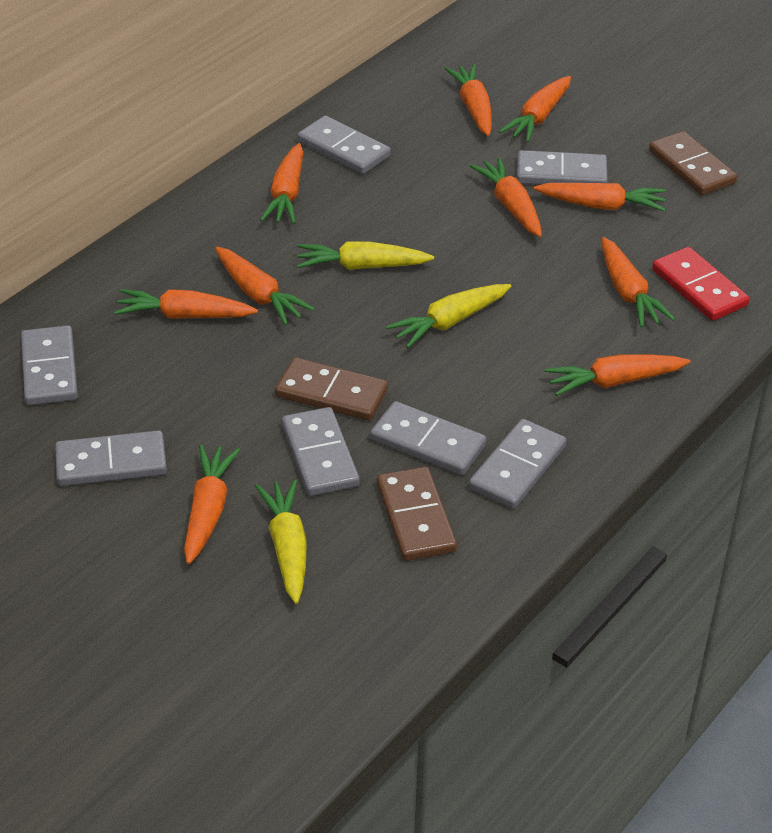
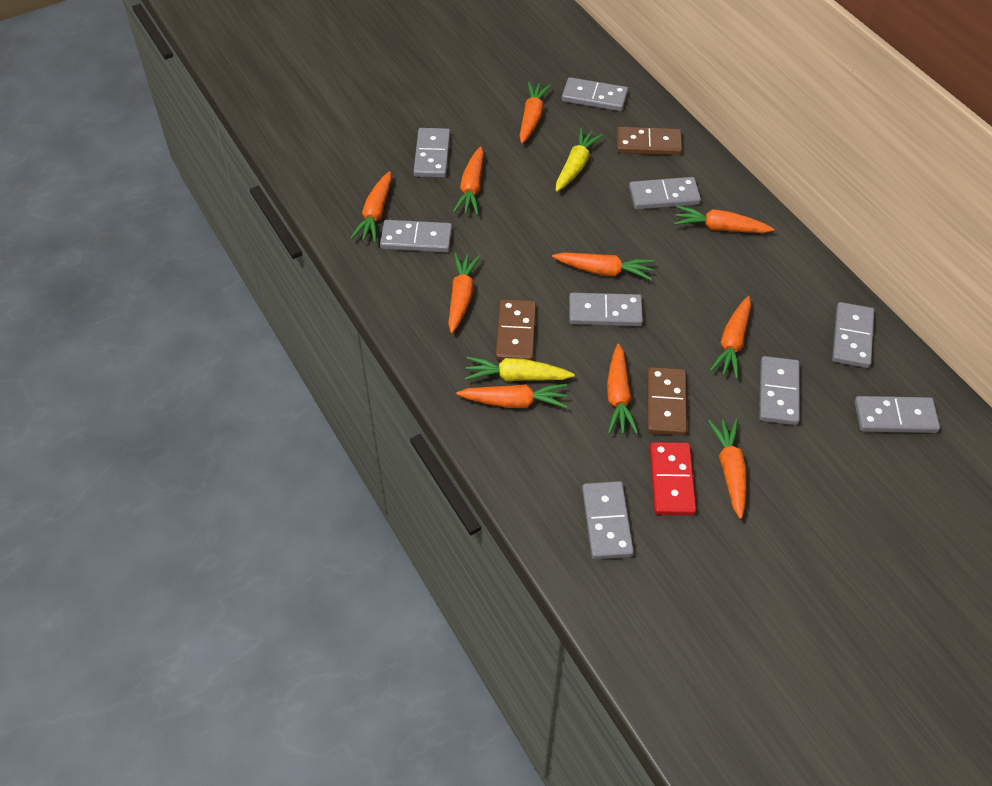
grey domino: 7 -> 9
yellow carrot: 3 -> 2

